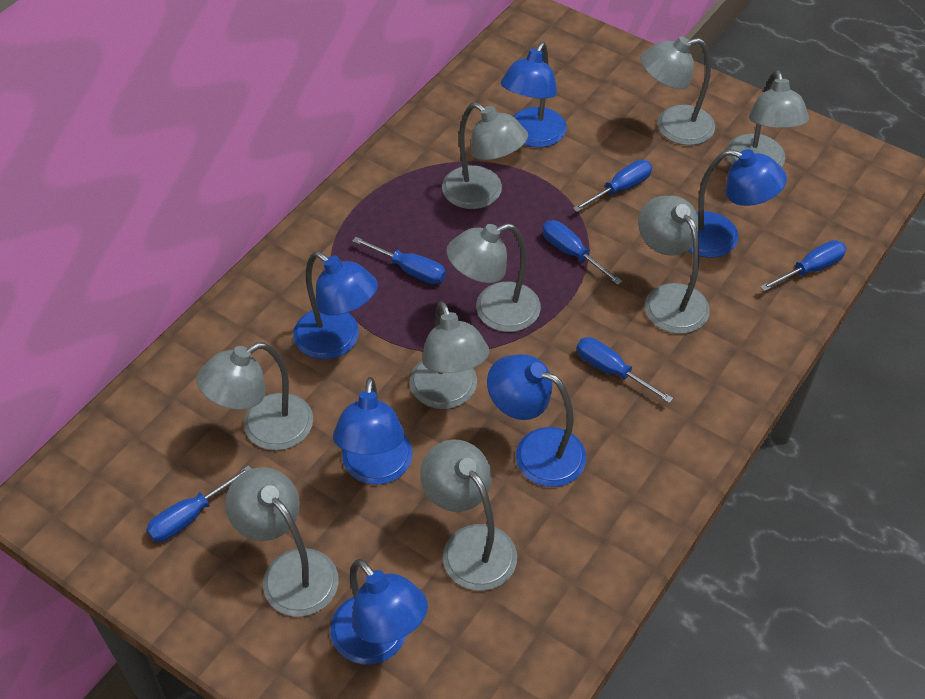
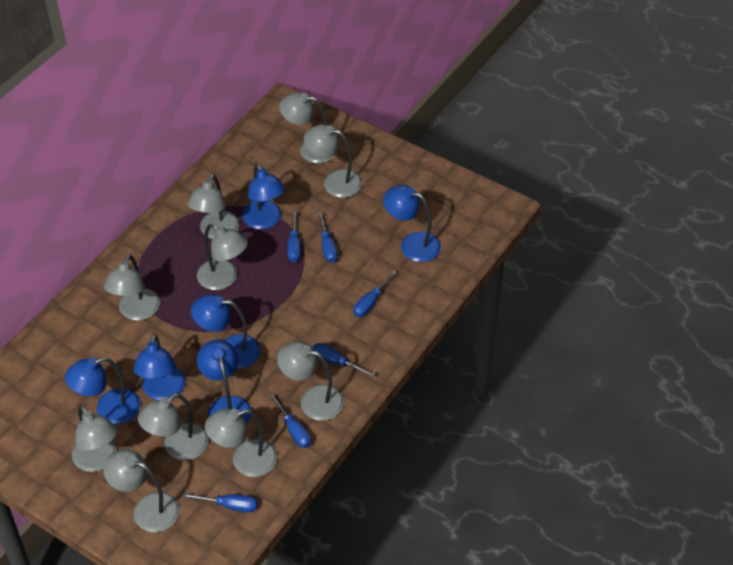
grey lamp: 9 -> 10

